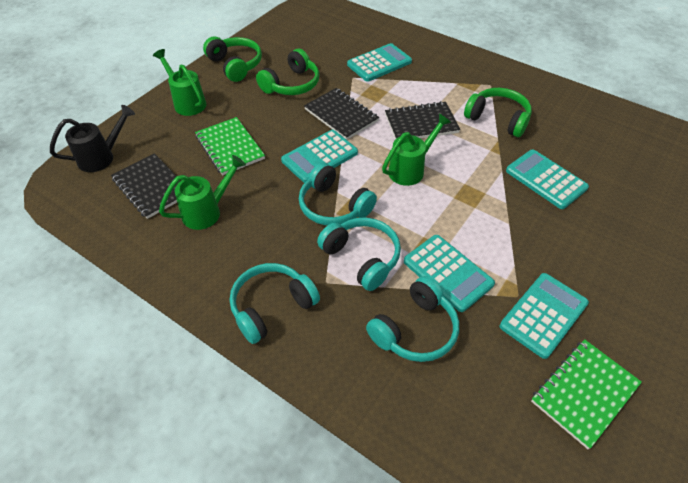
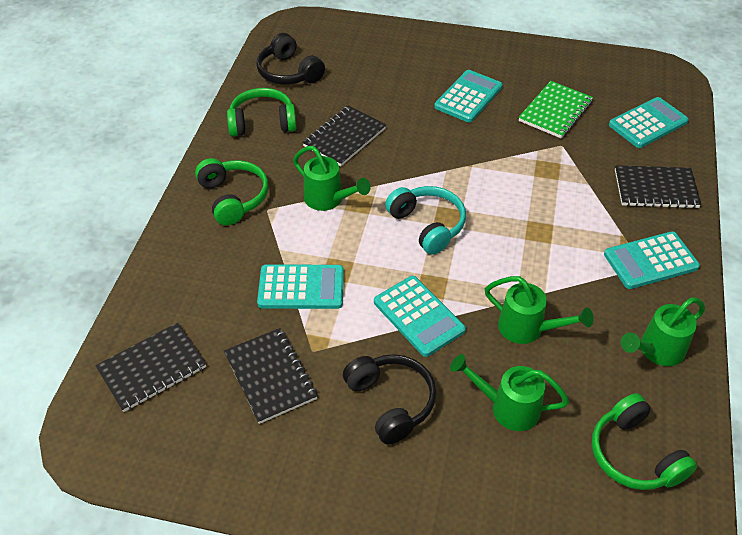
black headphones: 0 -> 2
black notebook: 3 -> 4
black watering can: 1 -> 0
green notebook: 2 -> 1
green watering can: 3 -> 4
turquoise headphones: 4 -> 1

